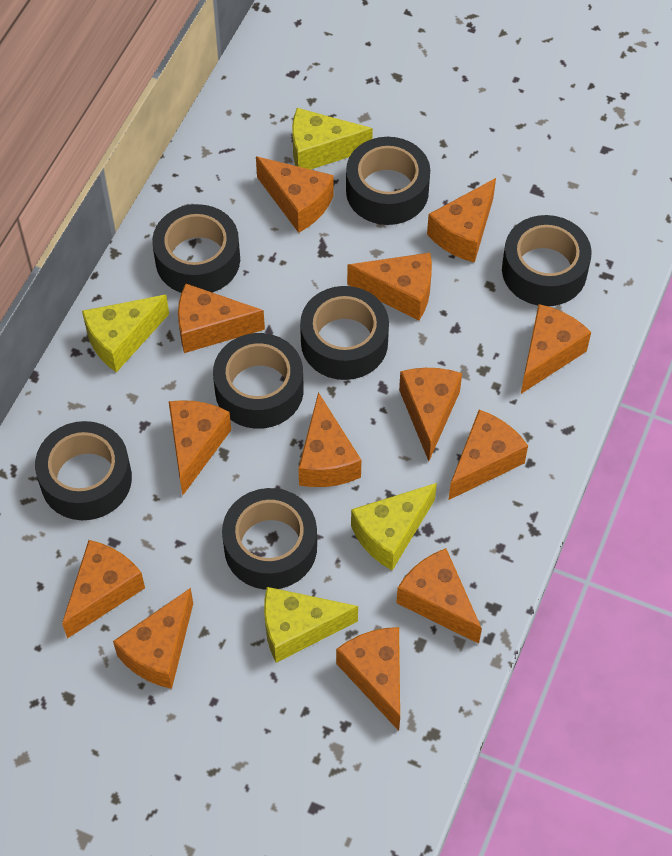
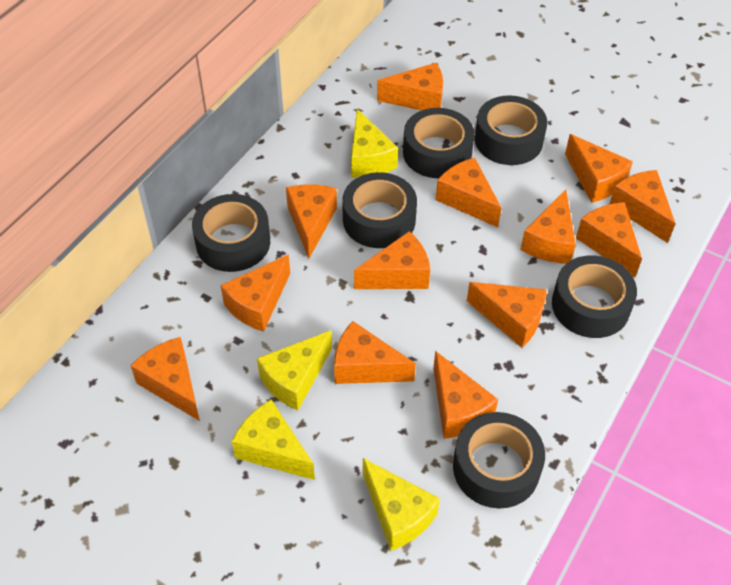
black tape: 7 -> 6

